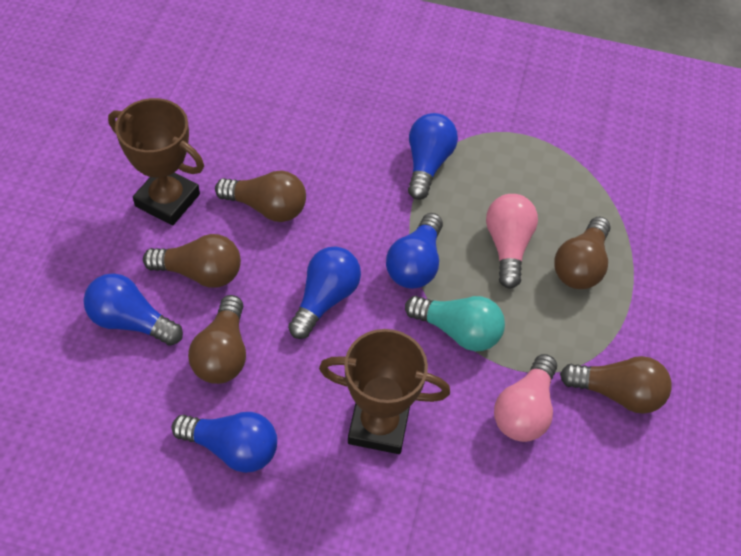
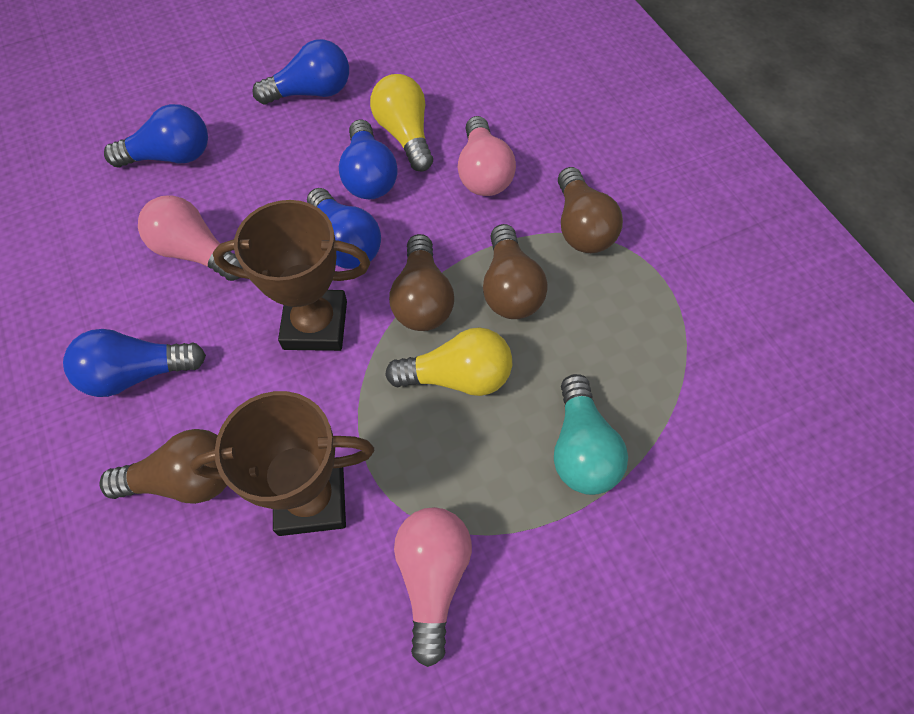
brown light bulb: 5 -> 4
pink light bulb: 2 -> 3
yellow light bulb: 0 -> 2

